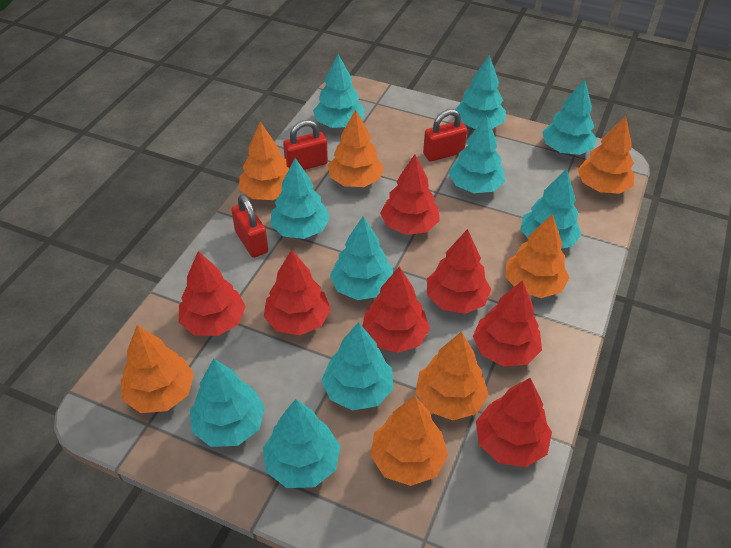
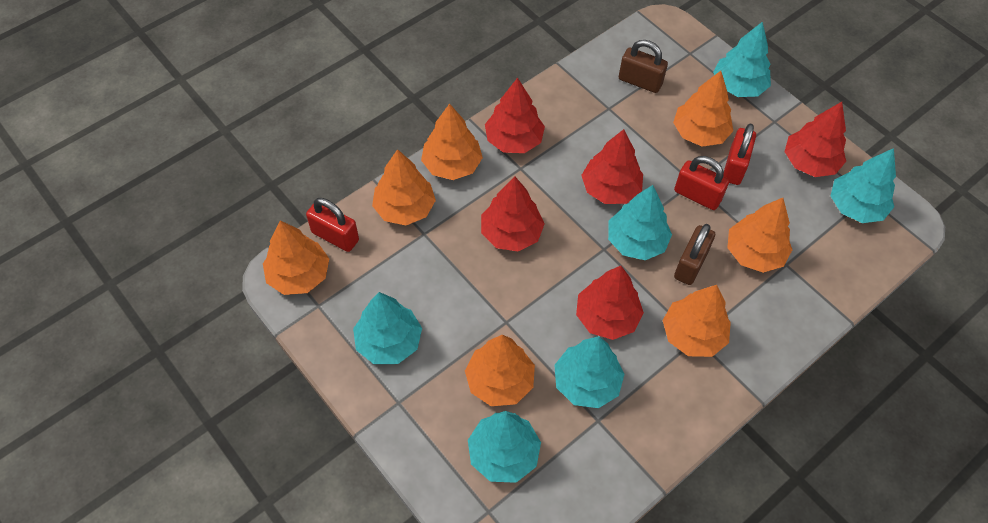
brown padlock: 0 -> 2
red tree: 7 -> 5
turquoise tree: 10 -> 6

